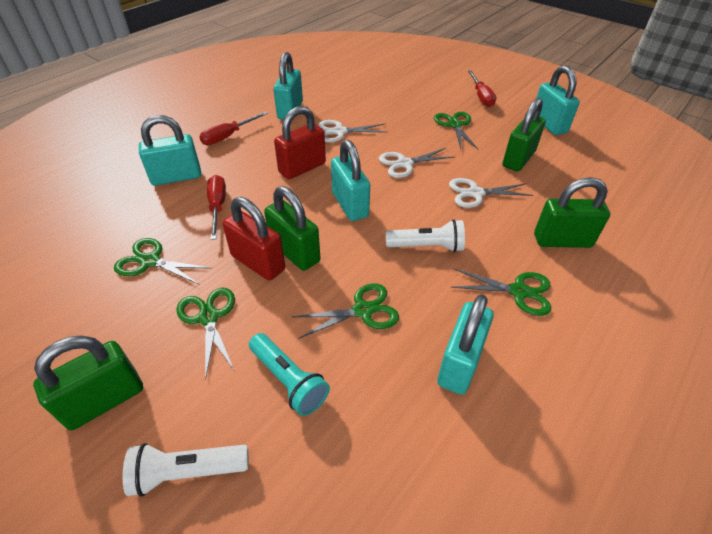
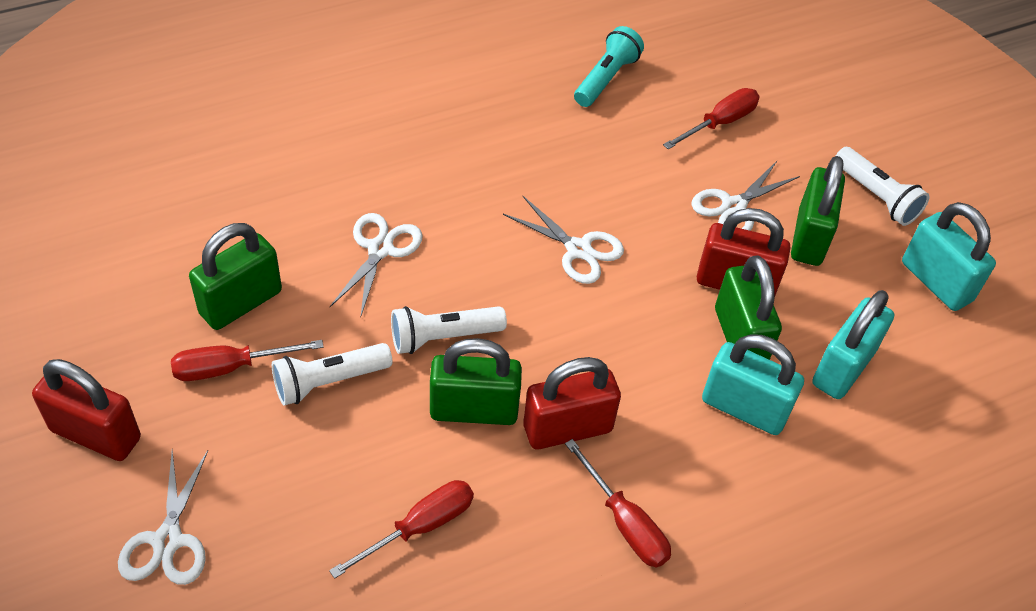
green scissors: 5 -> 0
red padlock: 2 -> 3
red screwdriver: 3 -> 4
turquoise padlock: 5 -> 3
white flashlight: 2 -> 3
white scissors: 3 -> 4

